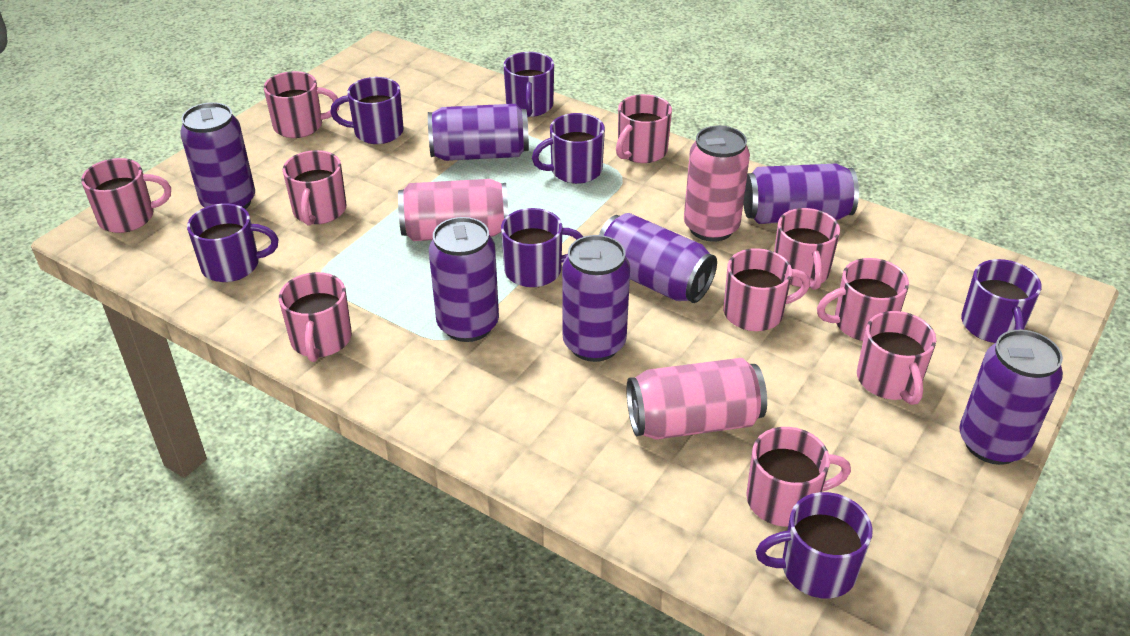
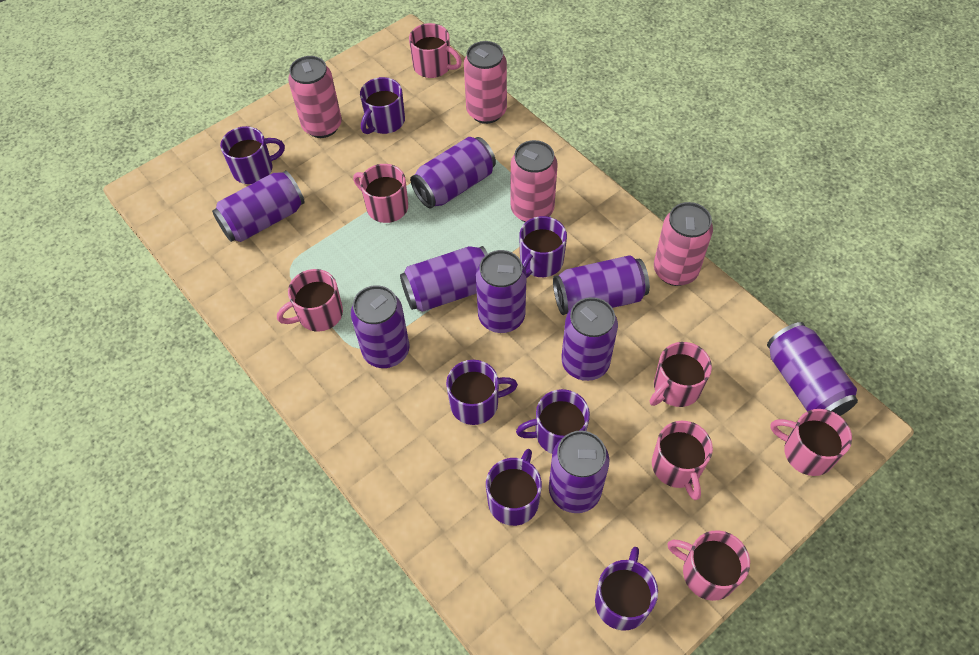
pink can: 3 -> 4
pink mug: 10 -> 7
purple can: 7 -> 9

